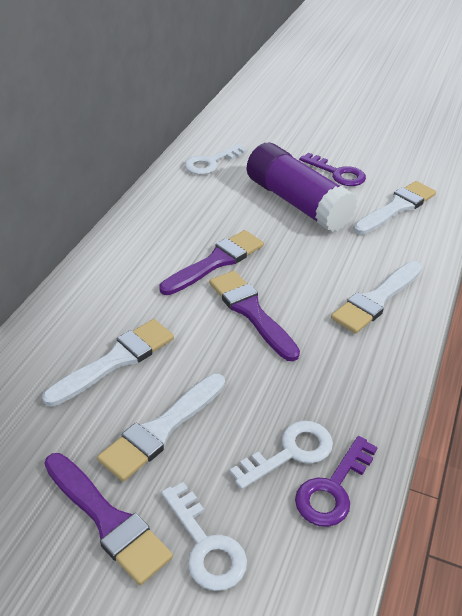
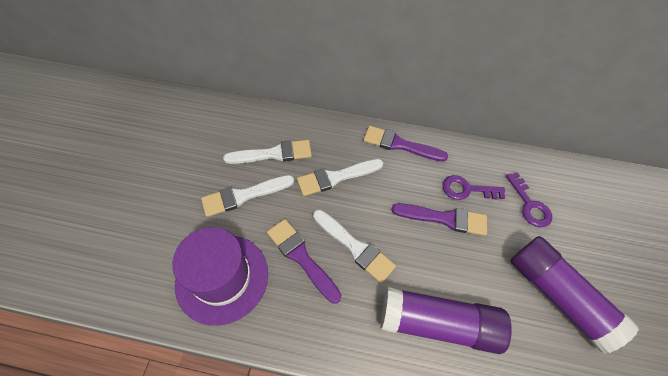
purple glue stick: 1 -> 2
purple hat: 0 -> 1
white key: 3 -> 0

